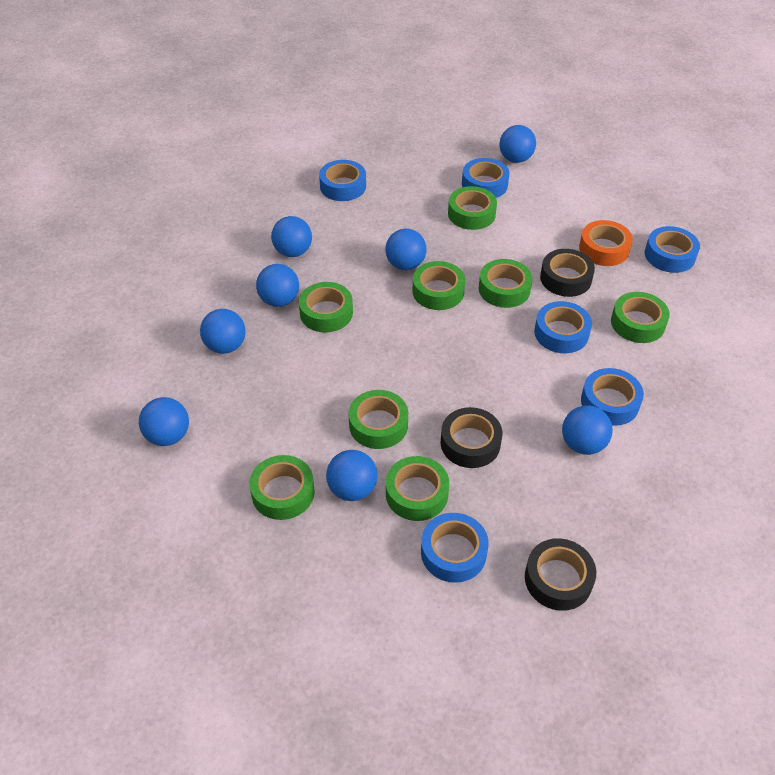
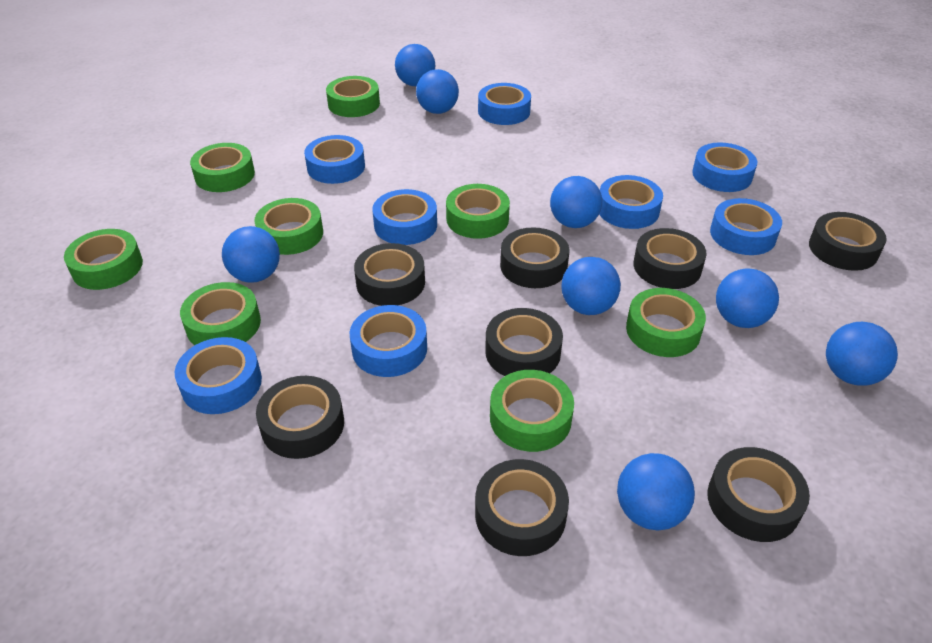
black tape: 3 -> 8
blue tape: 6 -> 8
orange tape: 1 -> 0

